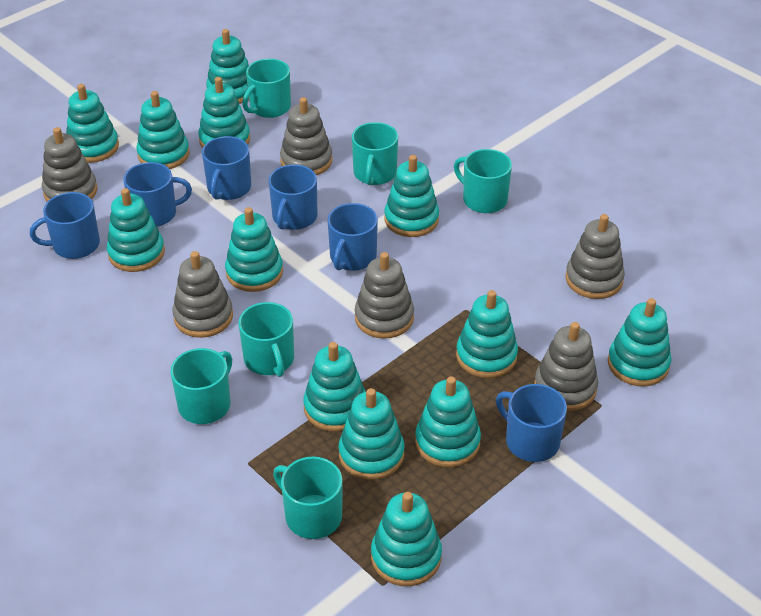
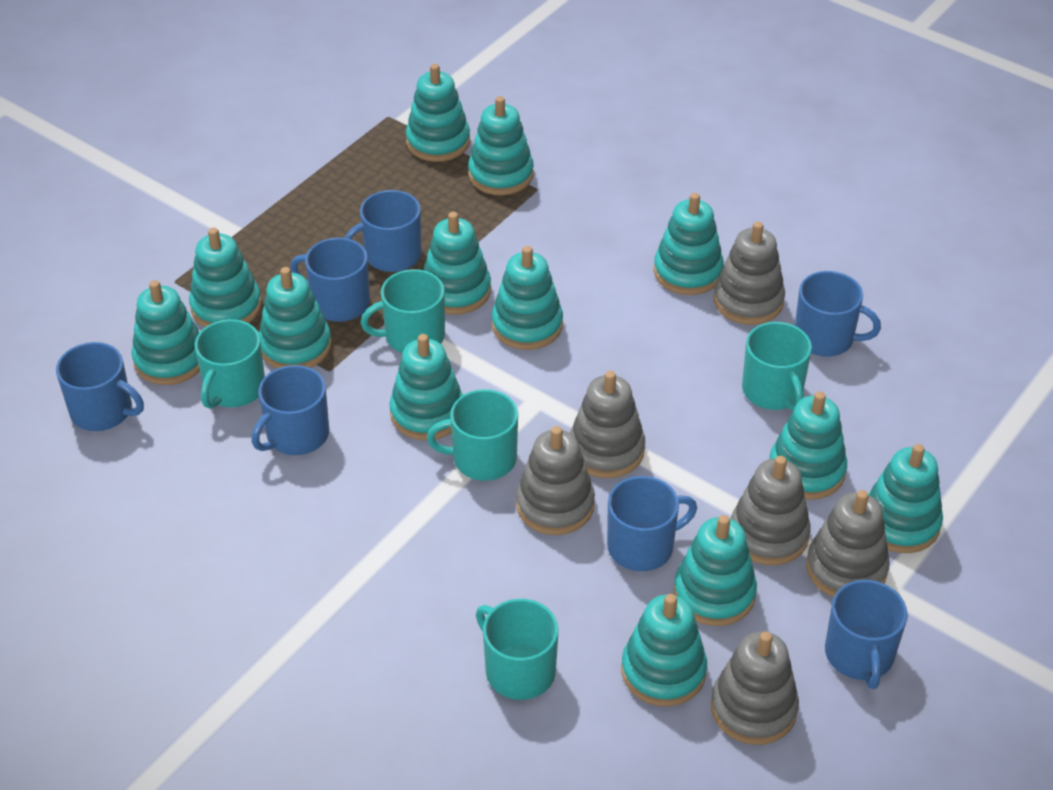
blue mug: 6 -> 7
turquoise mug: 6 -> 5

